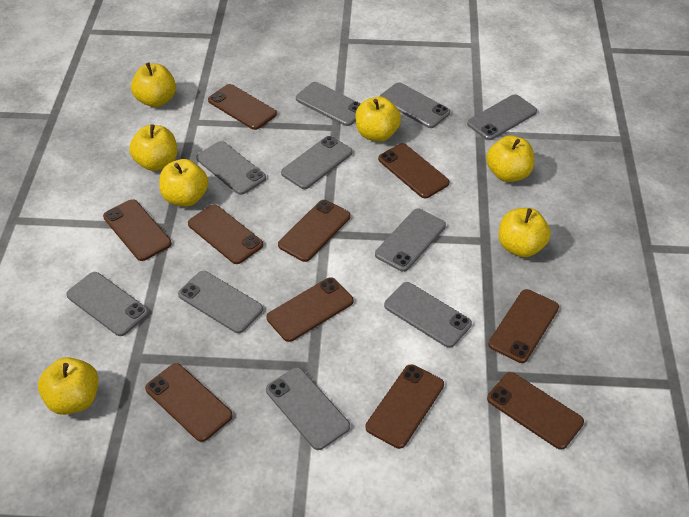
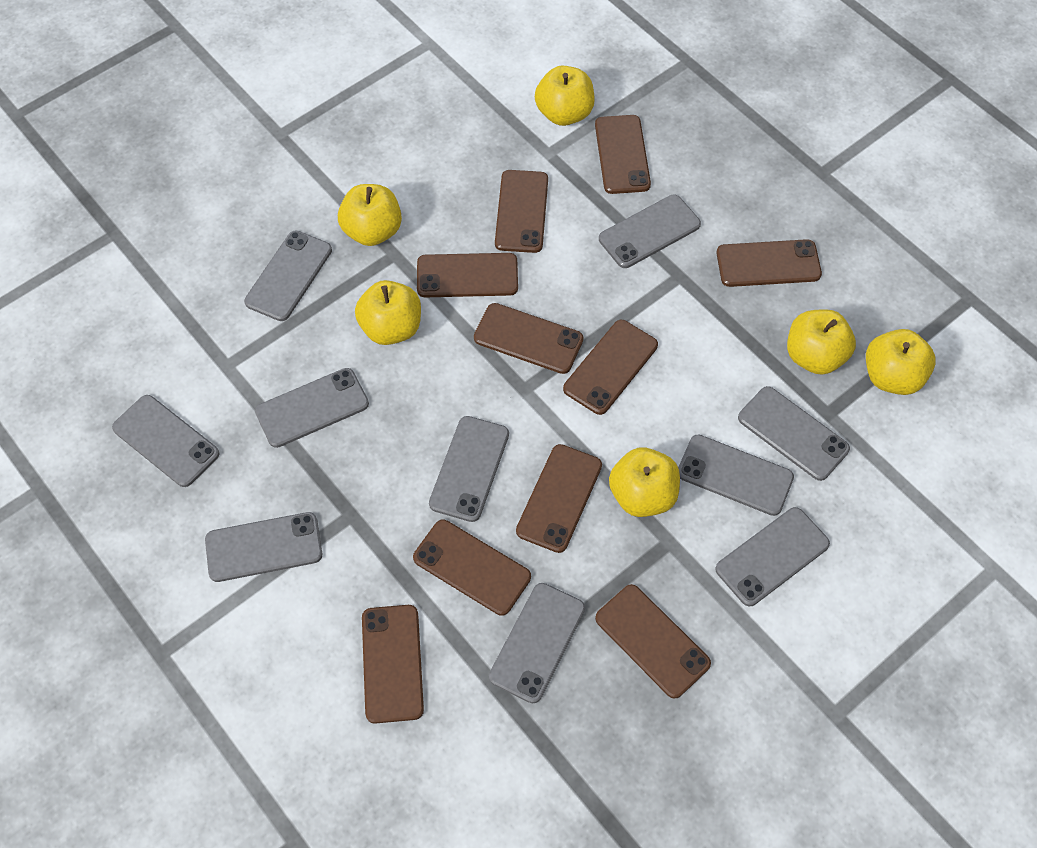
yellow apple: 7 -> 6

